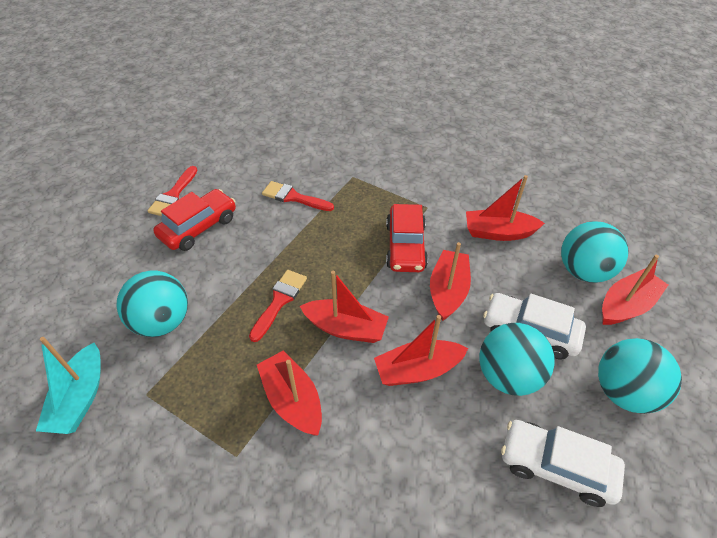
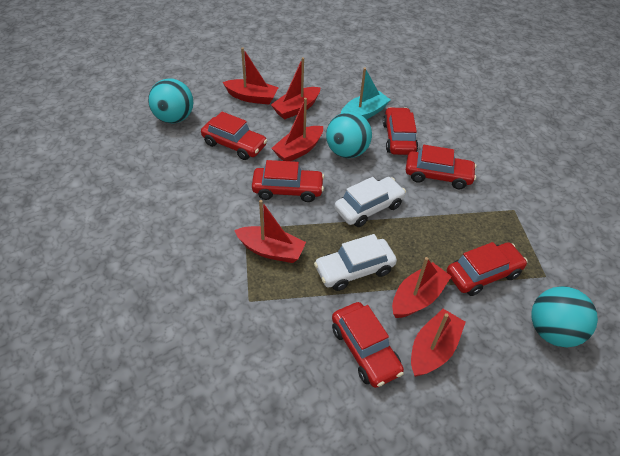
red brush: 3 -> 0
red car: 2 -> 6
turquoise ball: 4 -> 3

